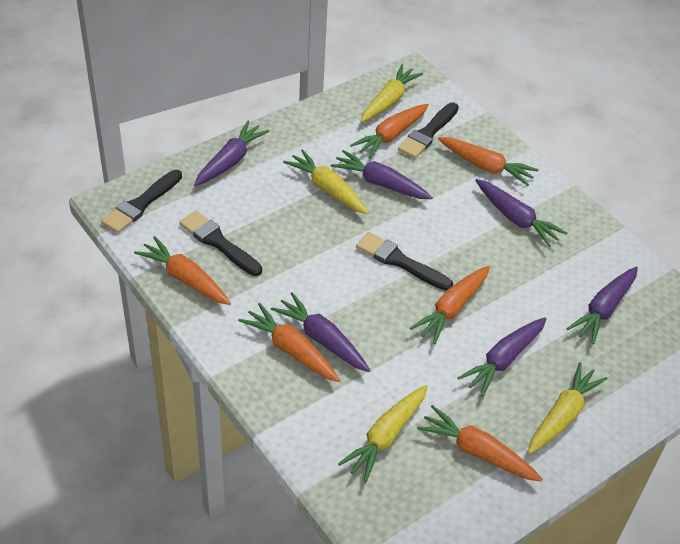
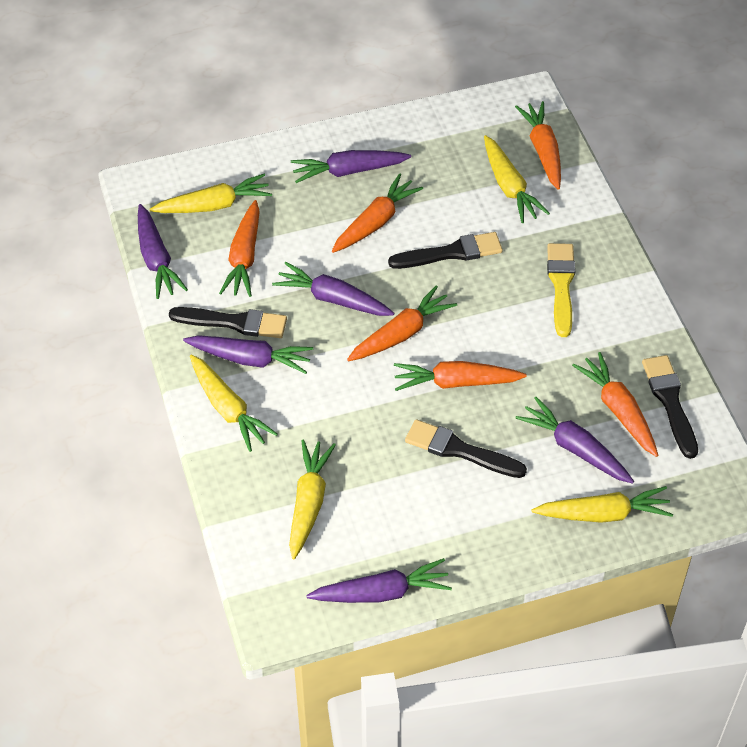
yellow brush: 0 -> 1
yellow carrot: 4 -> 5

